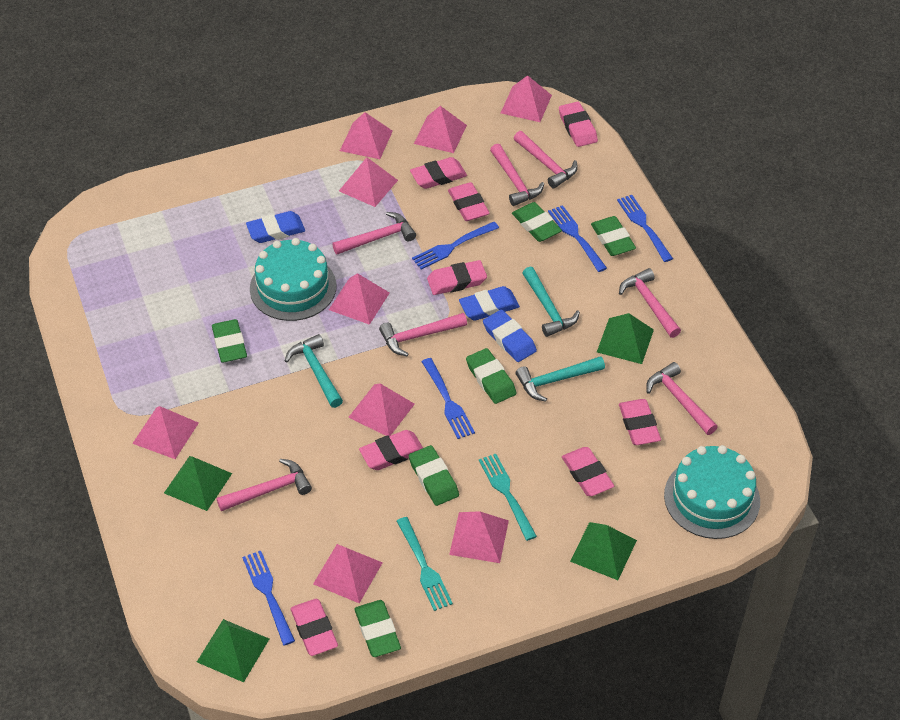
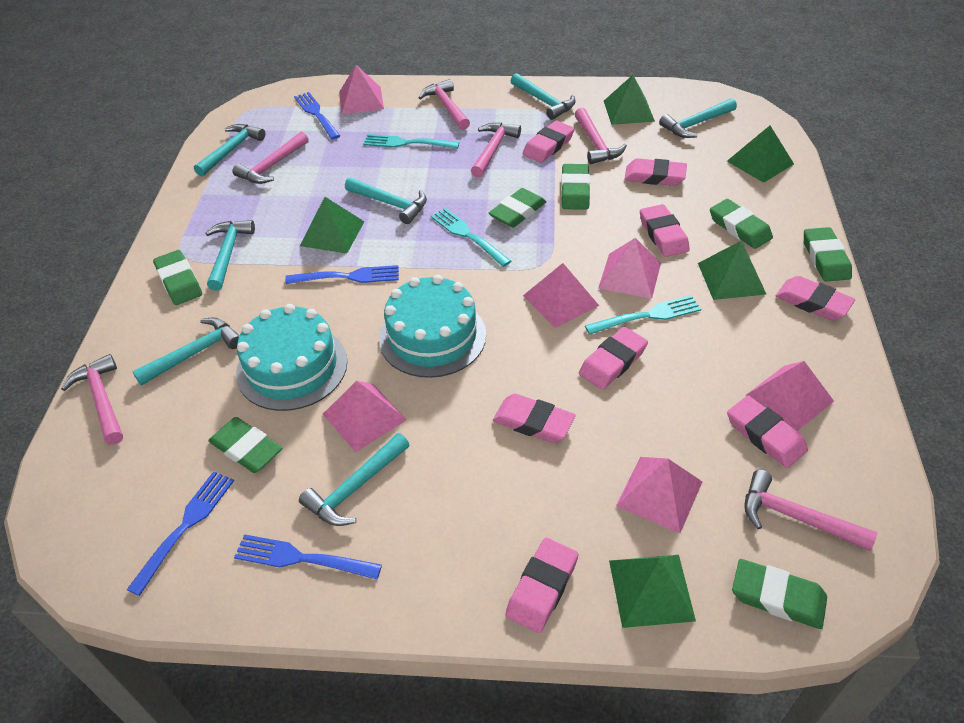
blue eraser: 3 -> 0
blue fork: 5 -> 4
green eraser: 6 -> 7
green pyramid: 4 -> 5
pink hammer: 7 -> 6
pink pyramid: 9 -> 6
turquoise fork: 2 -> 3
turquoise hammer: 3 -> 7

